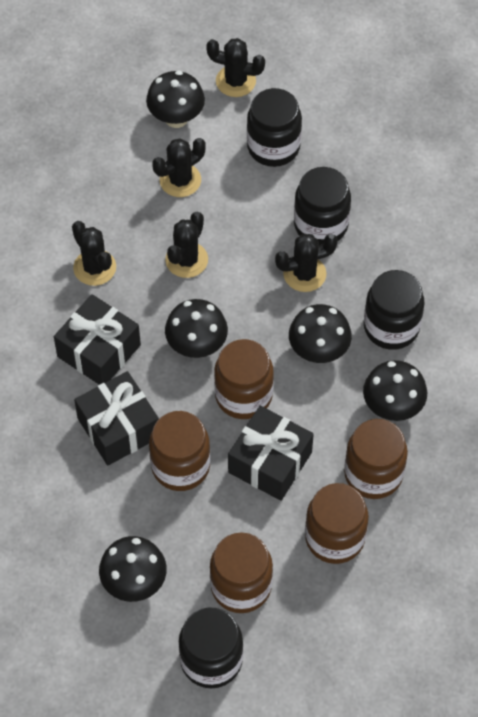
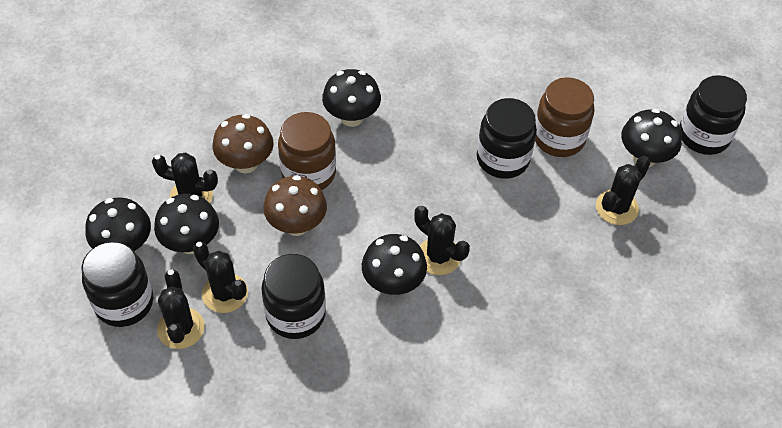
black gift: 3 -> 0
brown jar: 5 -> 2
brown mushroom: 0 -> 2

